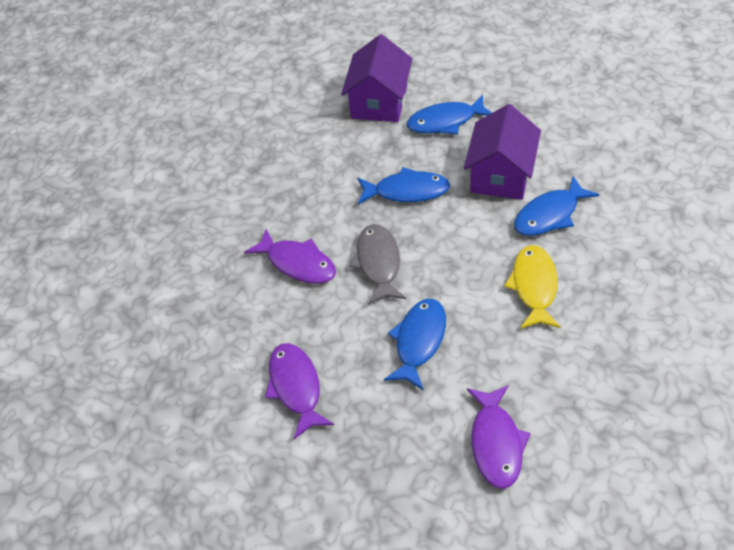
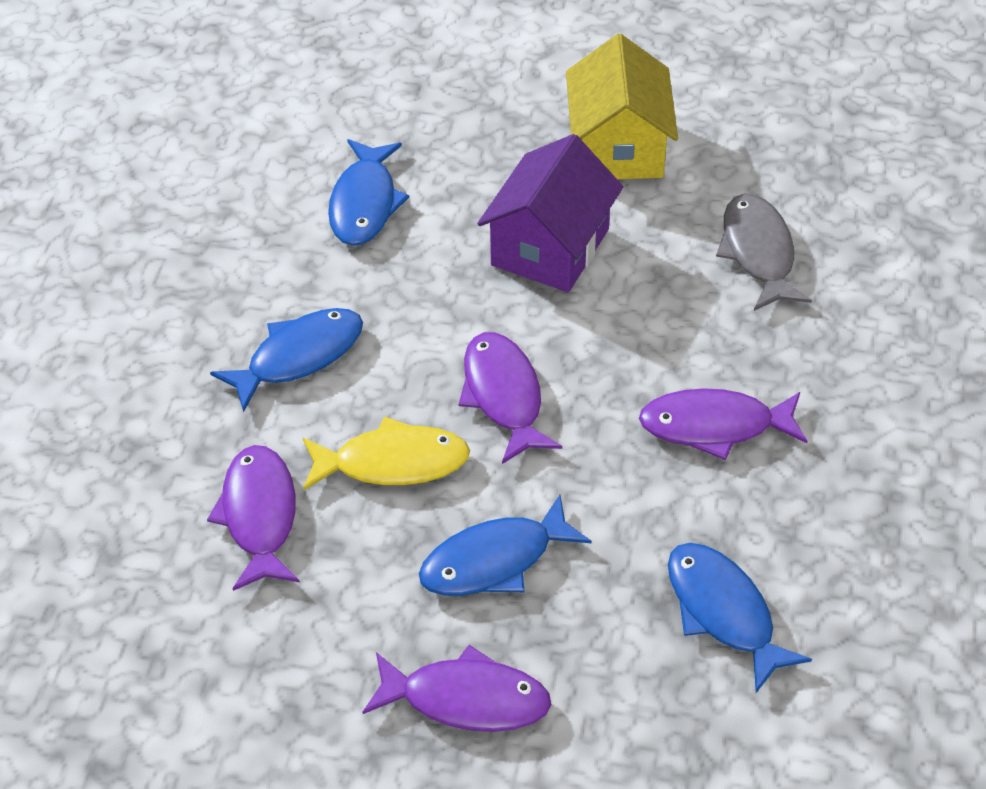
purple fish: 3 -> 4
purple house: 2 -> 1
yellow house: 0 -> 1

